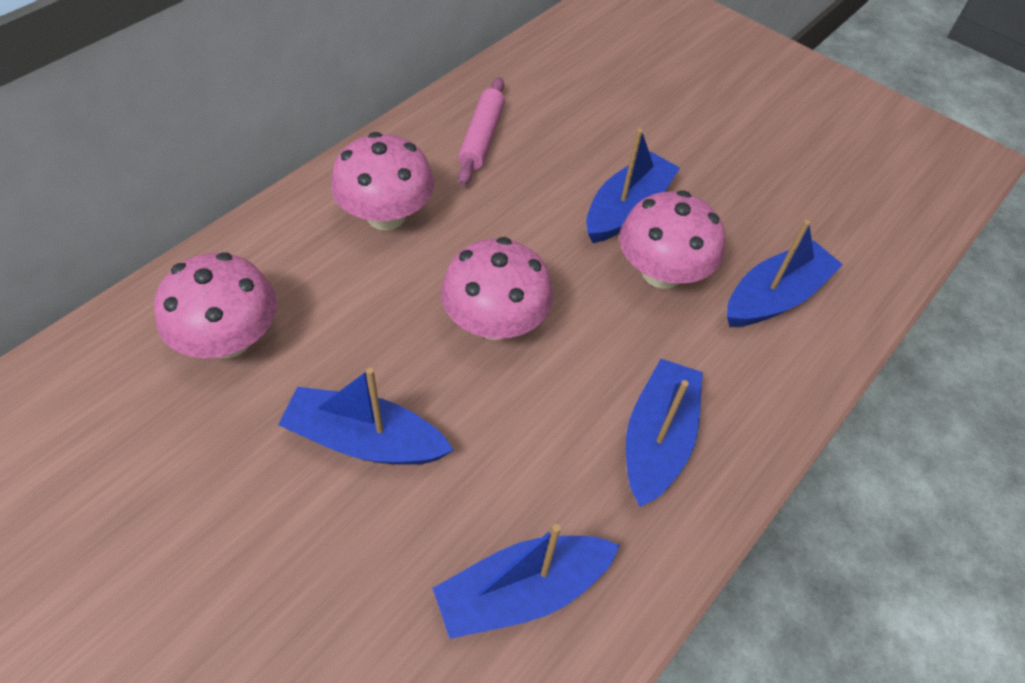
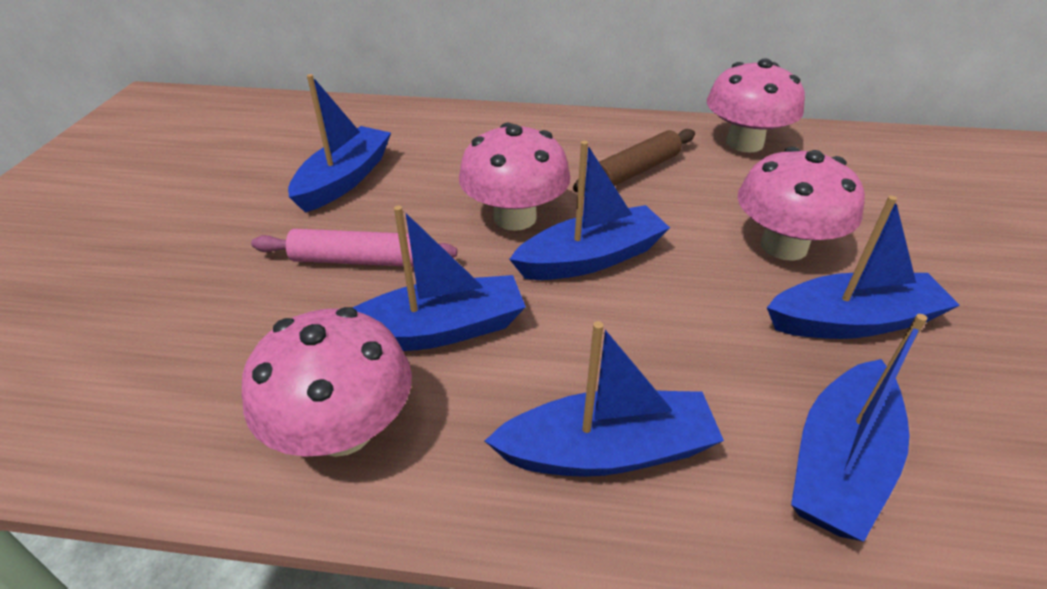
blue boat: 5 -> 6
brown rolling pin: 0 -> 1

